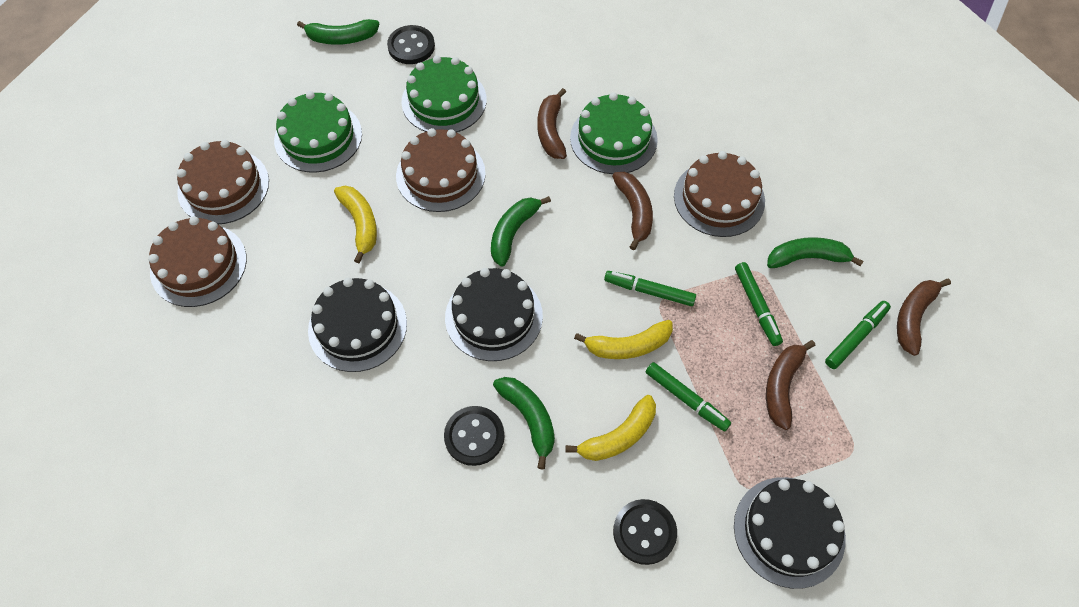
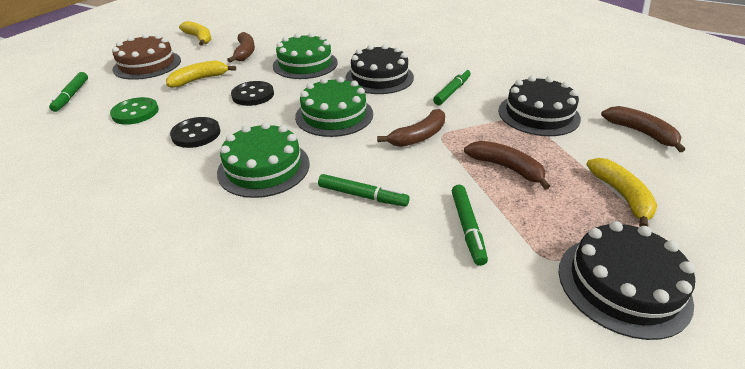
black button: 3 -> 2
brown cake: 4 -> 1
green banana: 4 -> 0
green button: 0 -> 1

